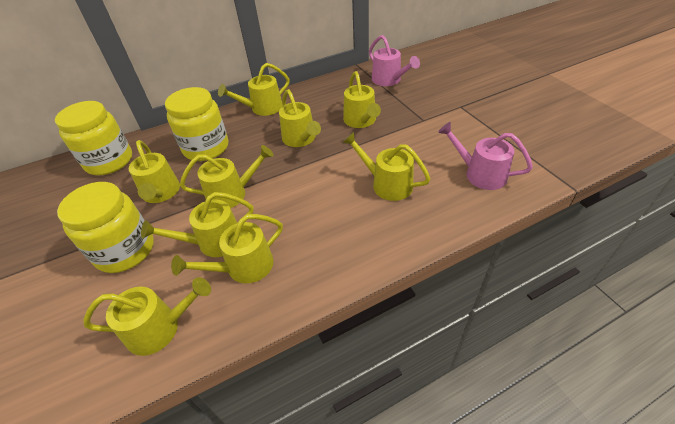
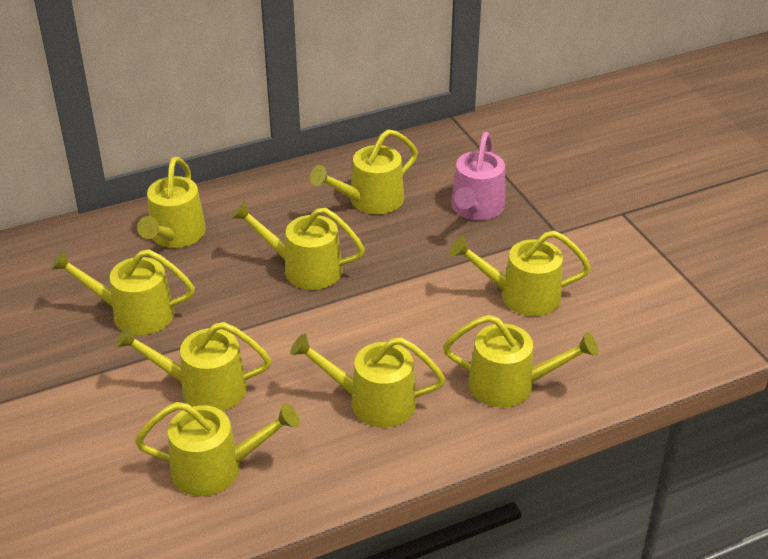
pink watering can: 2 -> 1
yellow jar: 3 -> 0

